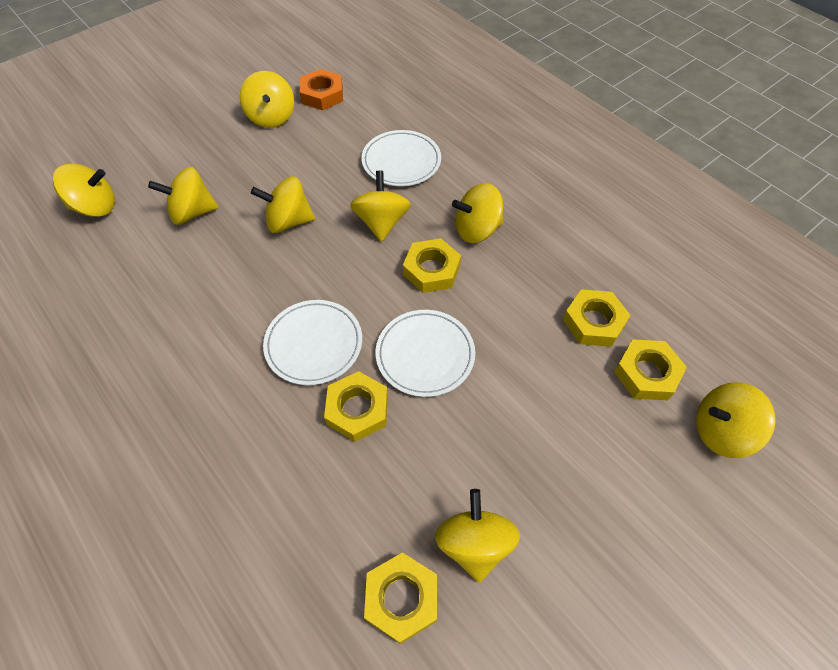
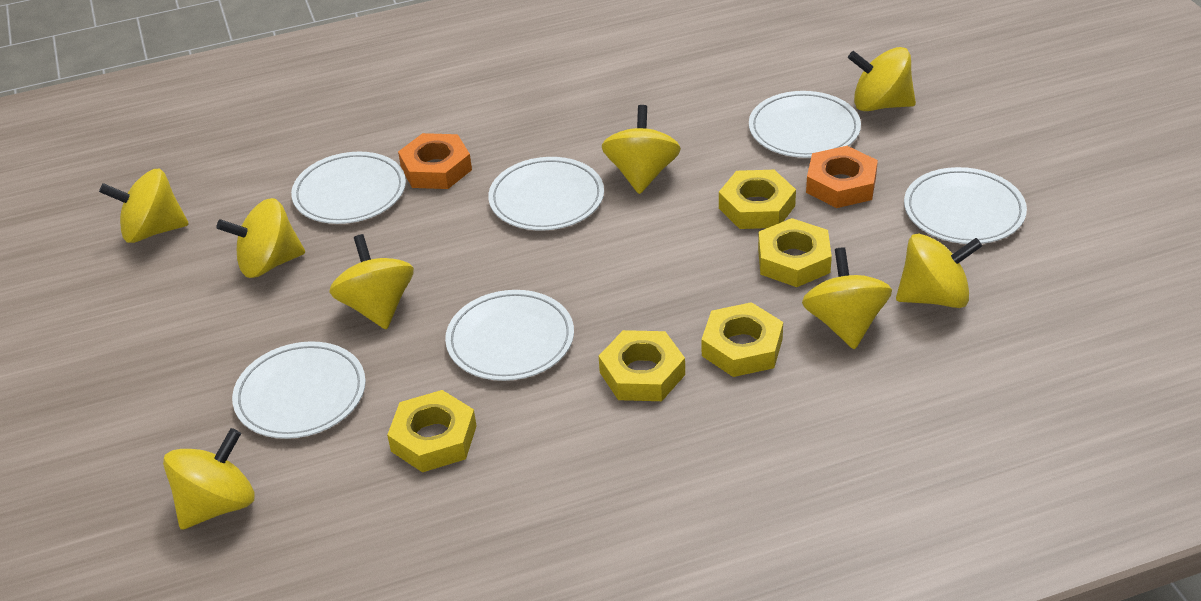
orange nut: 1 -> 2
white plate: 3 -> 6

